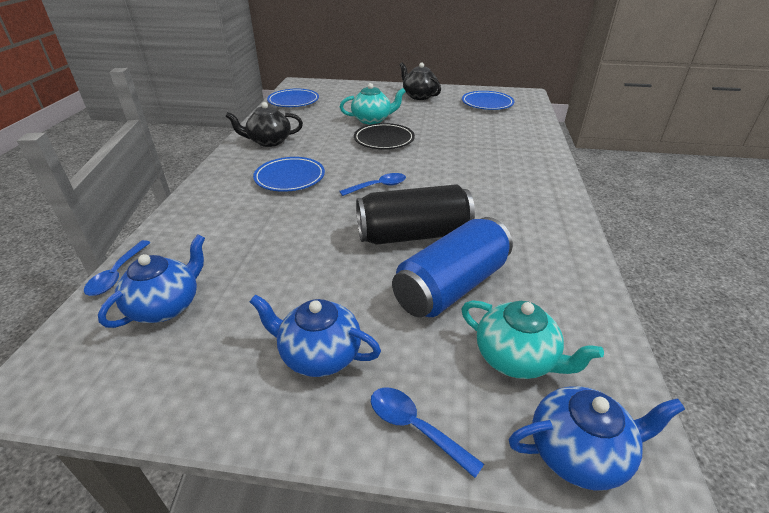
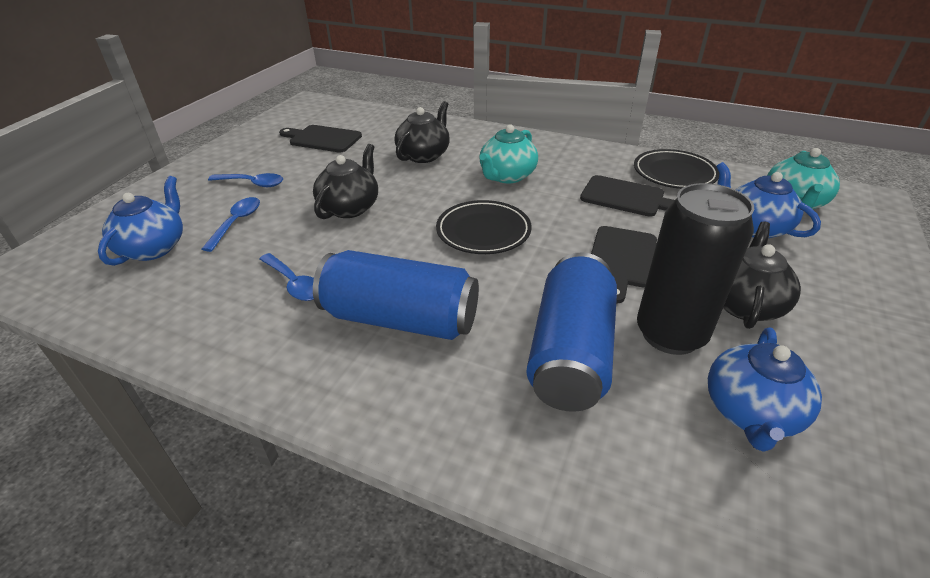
black cutting board: 0 -> 3
black plate: 1 -> 2
black teapot: 2 -> 3
blue can: 1 -> 2
blue plate: 3 -> 0

